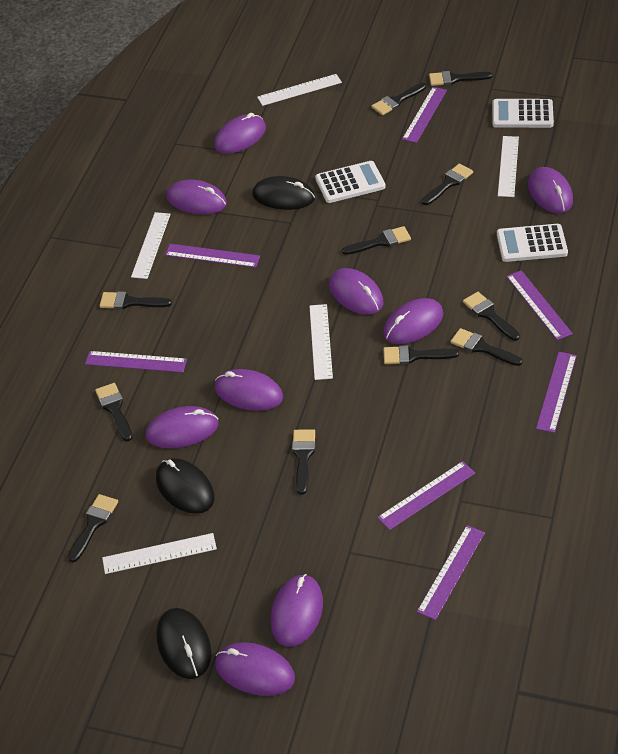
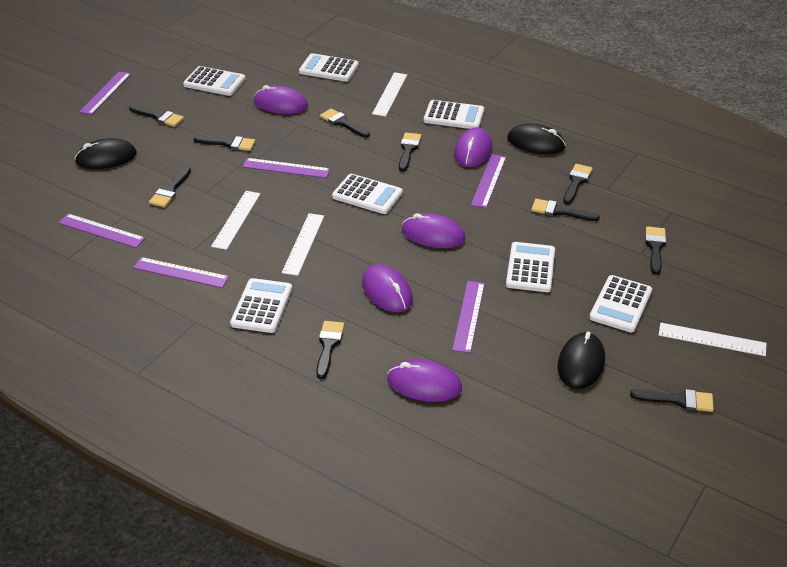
black brush: 11 -> 10
purple mouse: 9 -> 5
purple ruler: 7 -> 6
white calculator: 3 -> 7
white ruler: 5 -> 4

